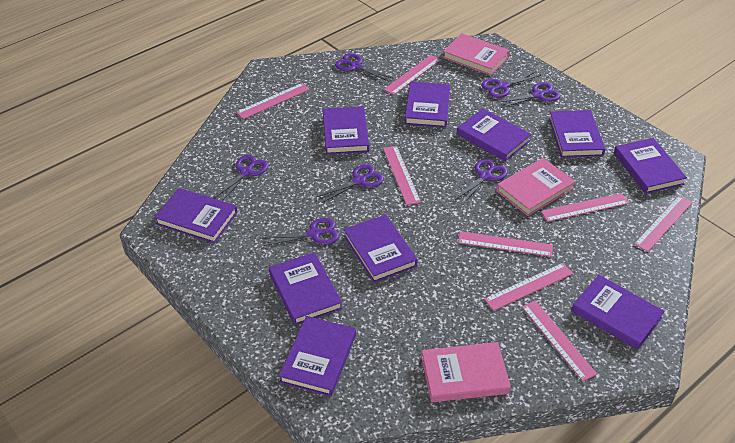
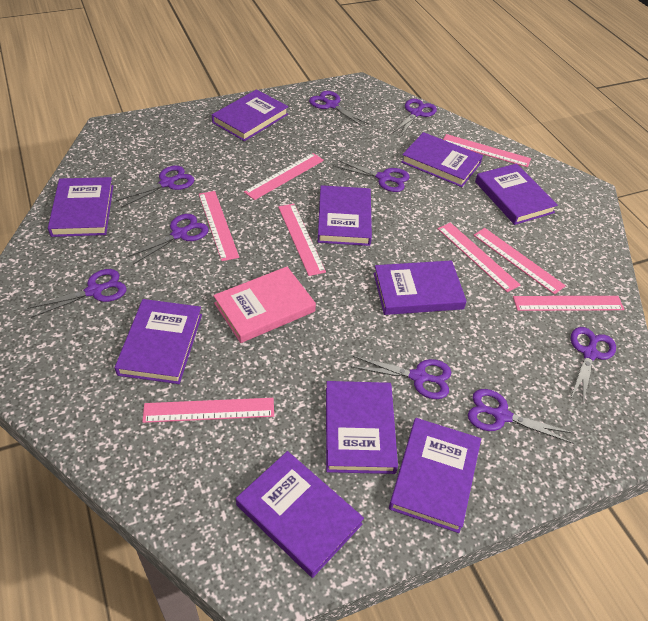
pink book: 3 -> 1
purple scissors: 7 -> 9

